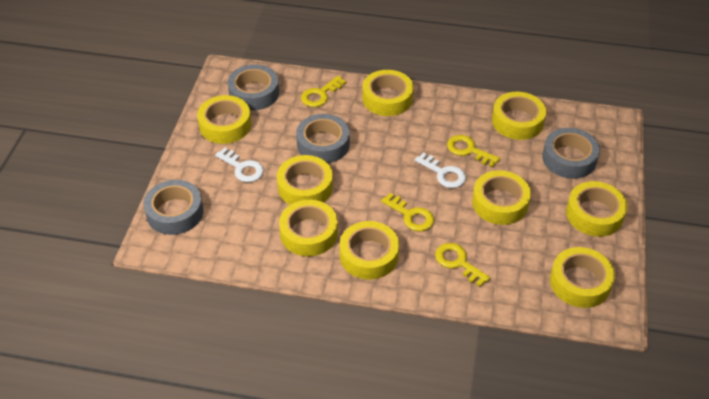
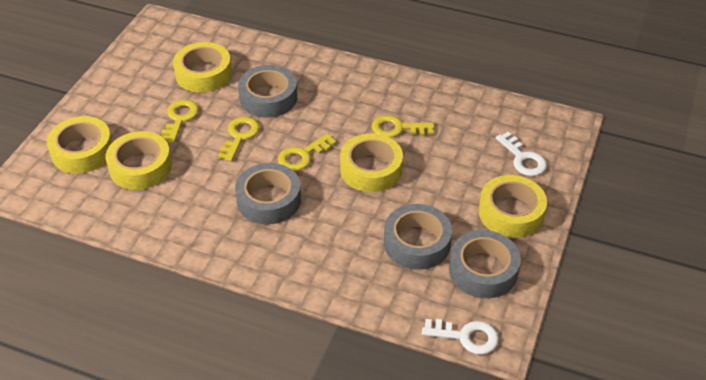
yellow tape: 9 -> 5

